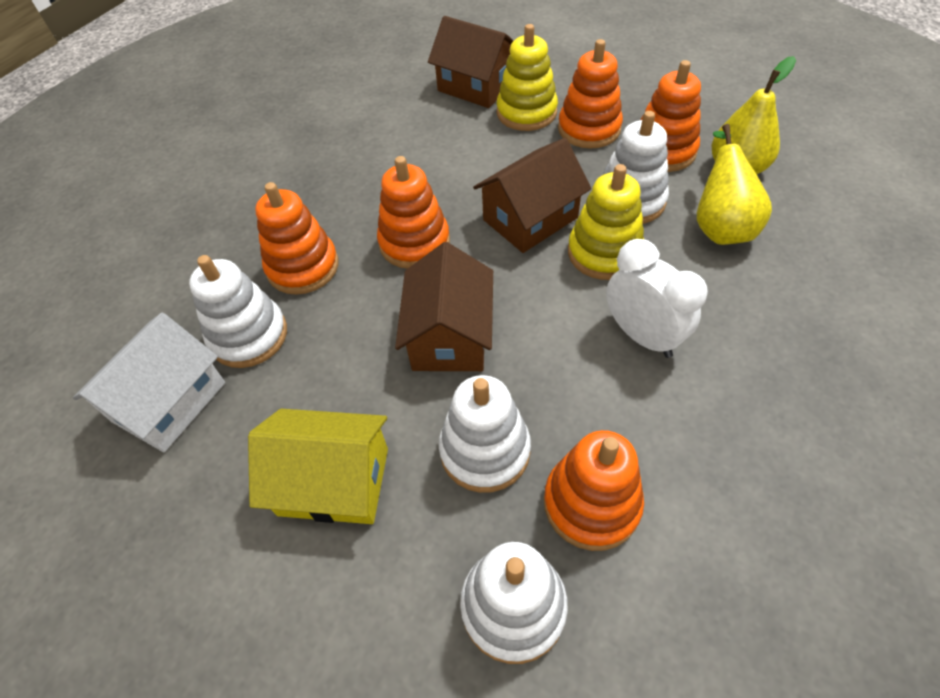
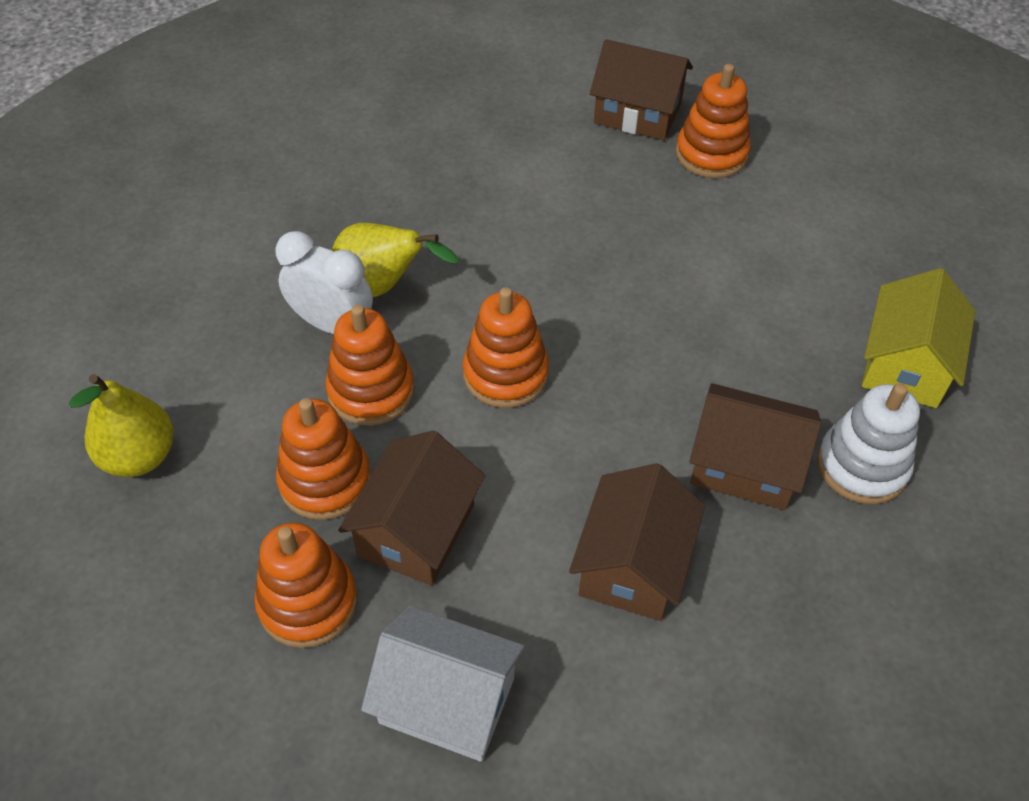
brown house: 3 -> 4
white stacking toy: 4 -> 1
yellow stacking toy: 2 -> 0

